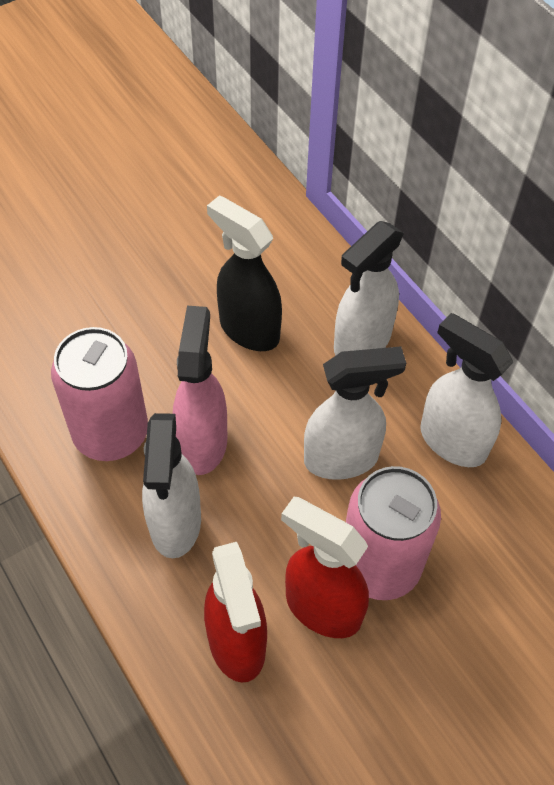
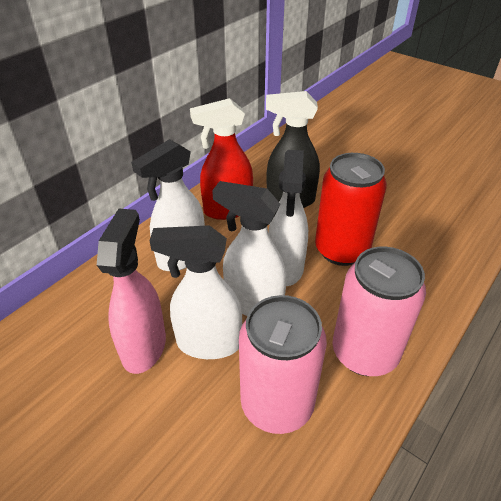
red can: 0 -> 1
red spray bottle: 2 -> 1

